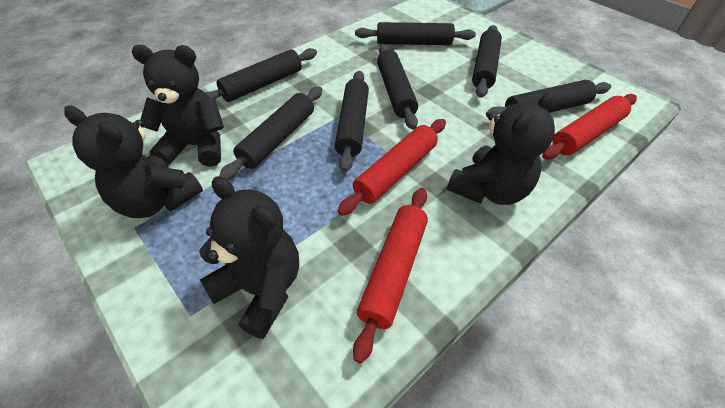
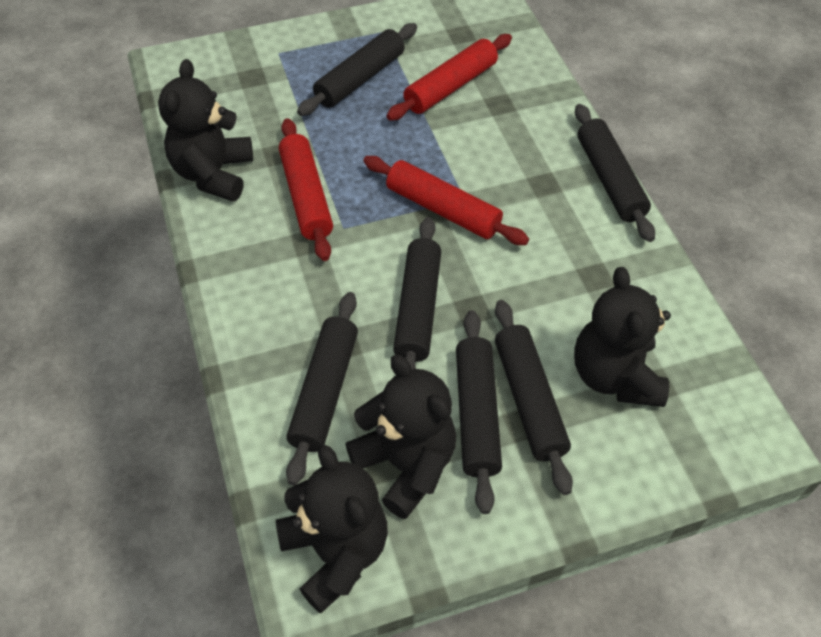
black rolling pin: 7 -> 6

